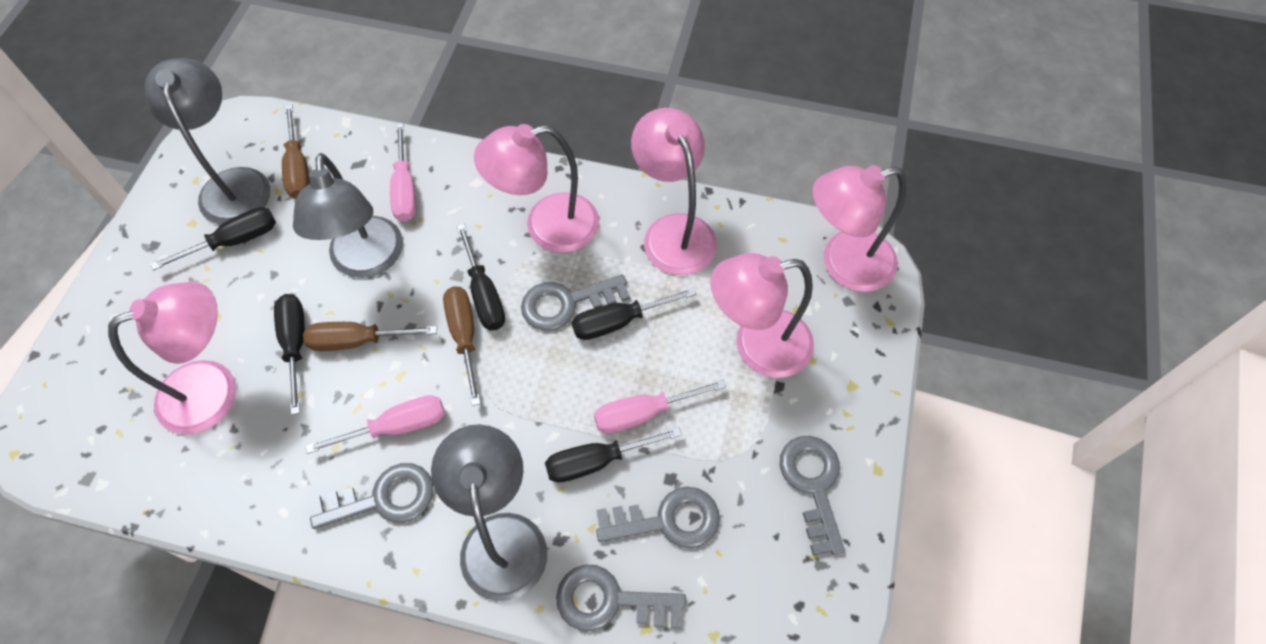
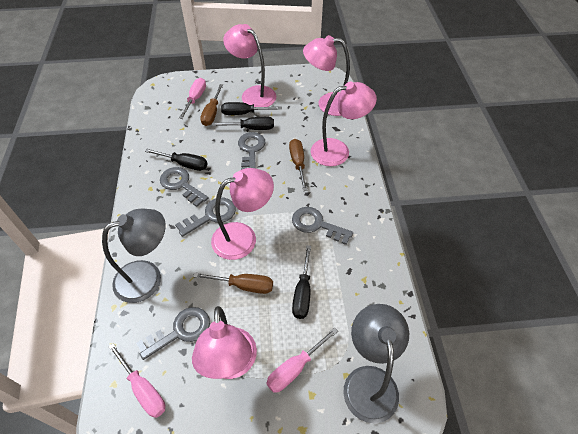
black screwdriver: 5 -> 4
grey lamp: 3 -> 2

